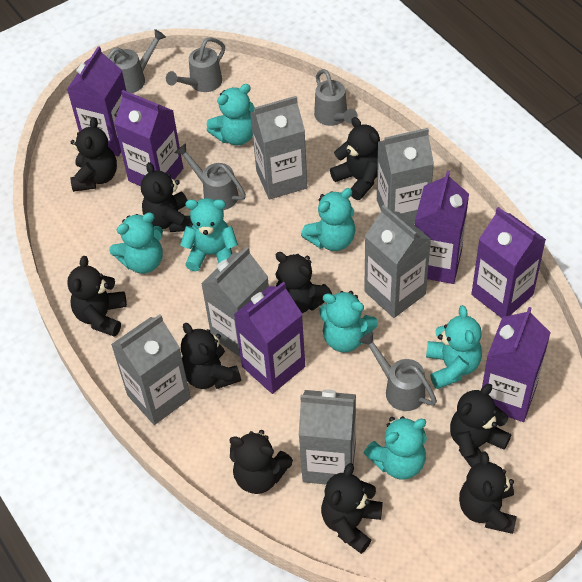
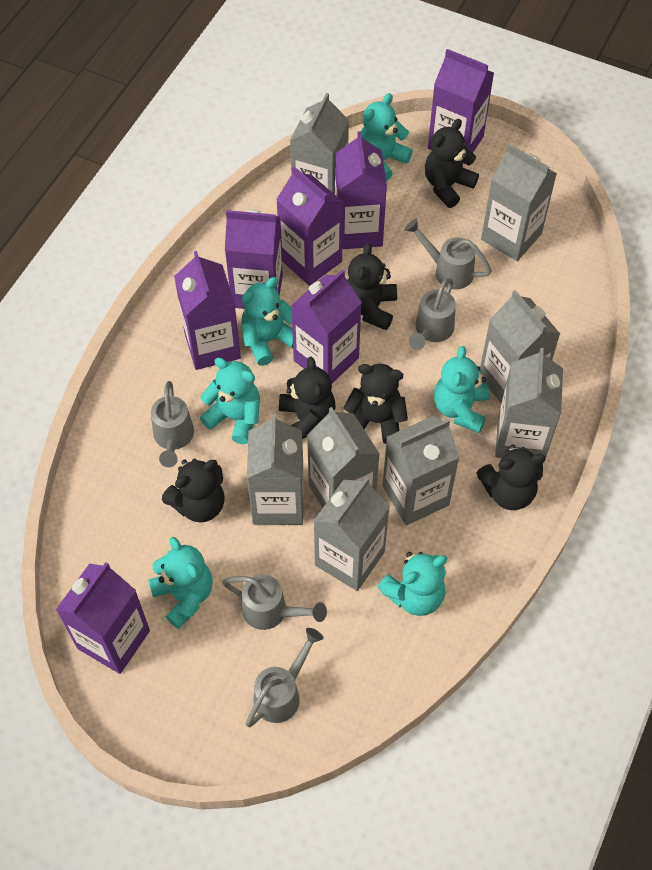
black teddy bear: 10 -> 6
grey carton: 6 -> 8
purple carton: 6 -> 7
turquoise teddy bear: 7 -> 6

